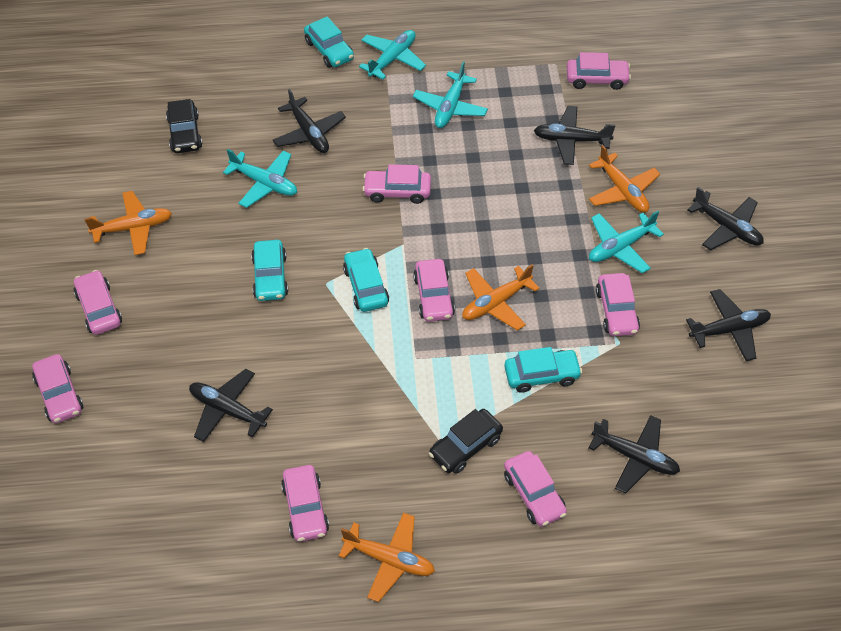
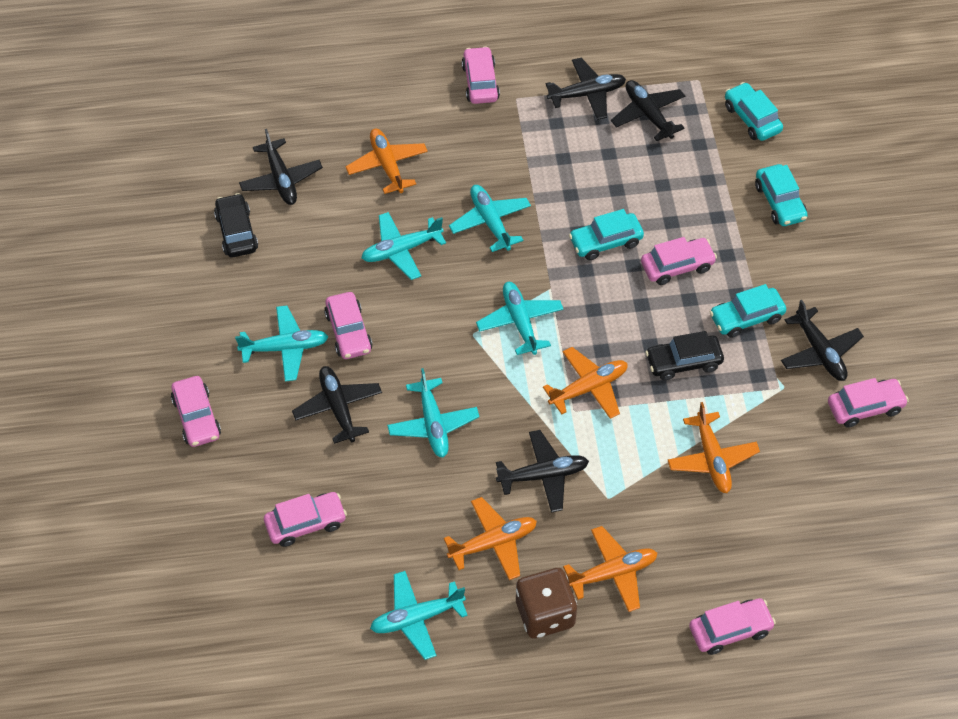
brown dice: 0 -> 1
orange plane: 4 -> 5
pink car: 8 -> 7
turquoise plane: 4 -> 6

